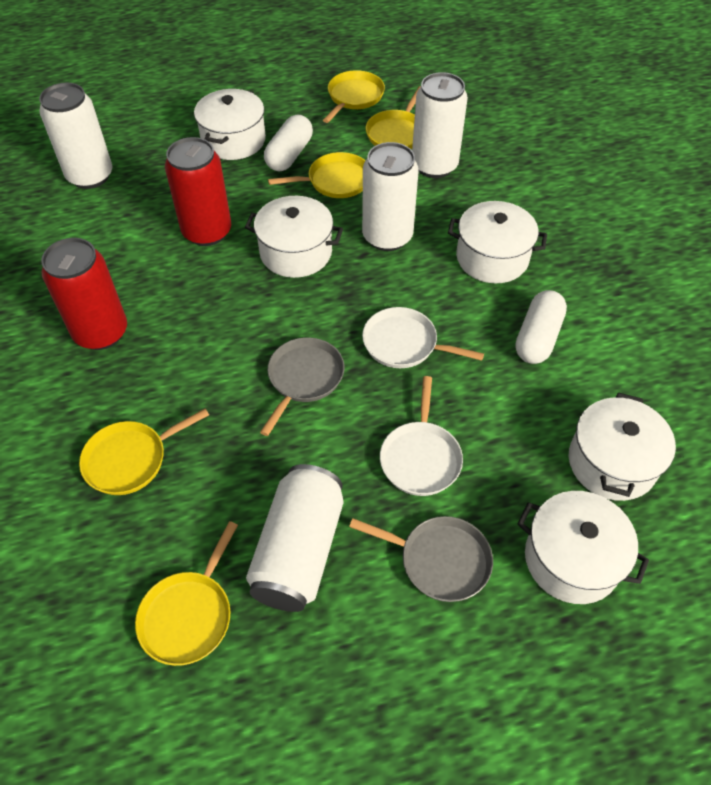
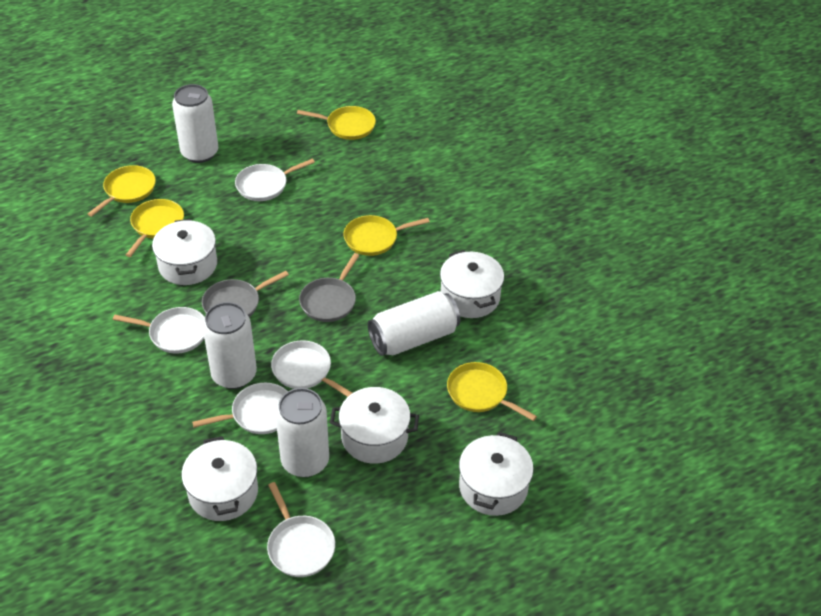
red can: 2 -> 0
white capsule: 2 -> 0
white pan: 2 -> 5

